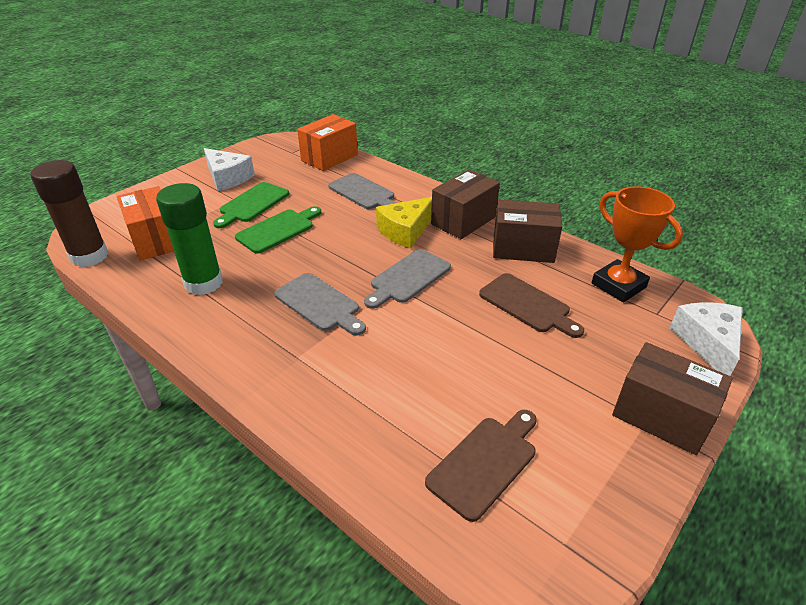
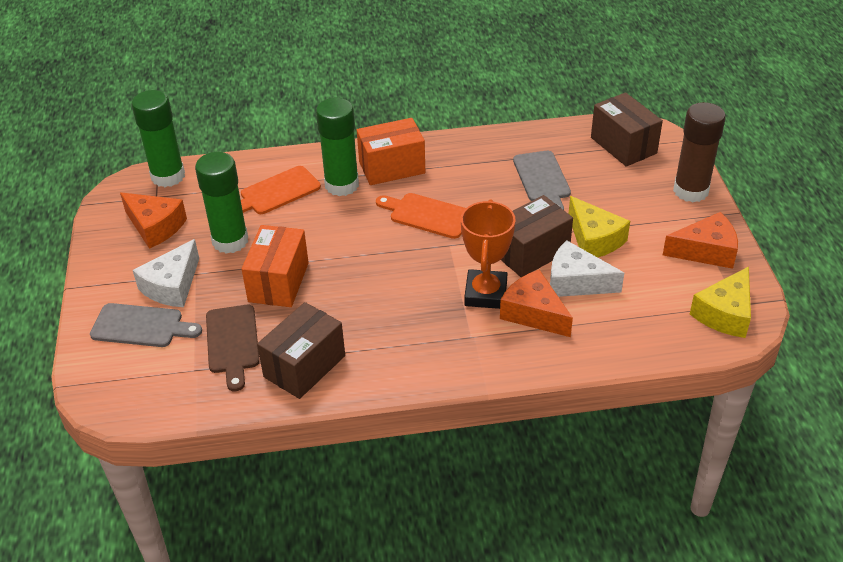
brown cutting board: 2 -> 1
green cutting board: 2 -> 0
green glue stick: 1 -> 3
grey cutting board: 3 -> 2
orange cheese: 0 -> 3
orange cutting board: 0 -> 2
yellow cheese: 1 -> 2

